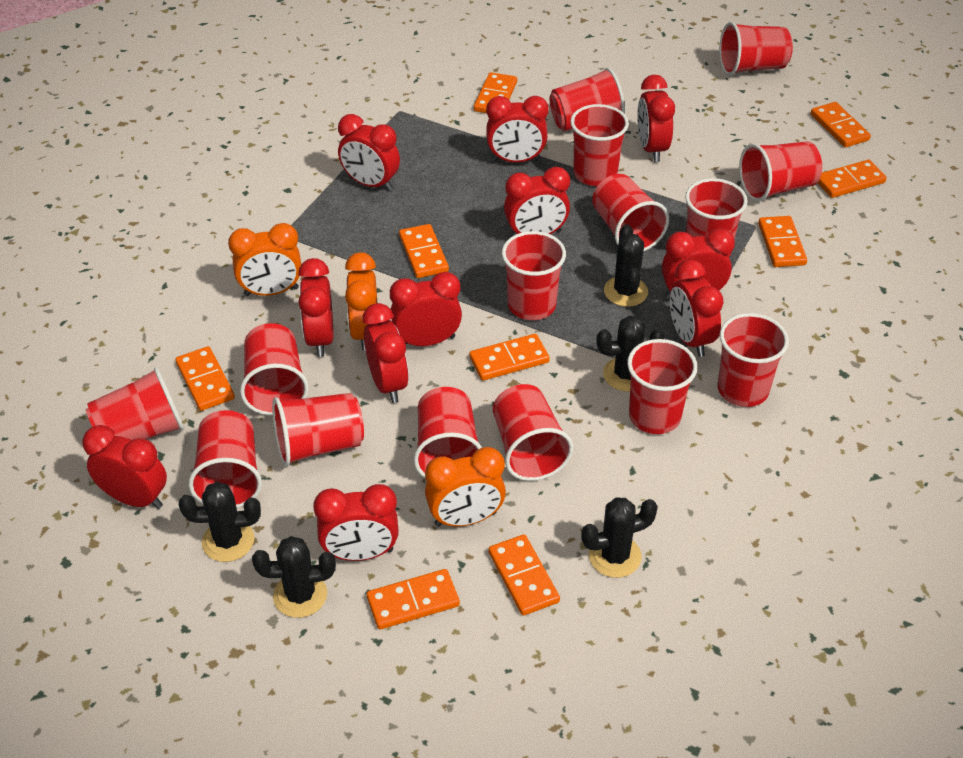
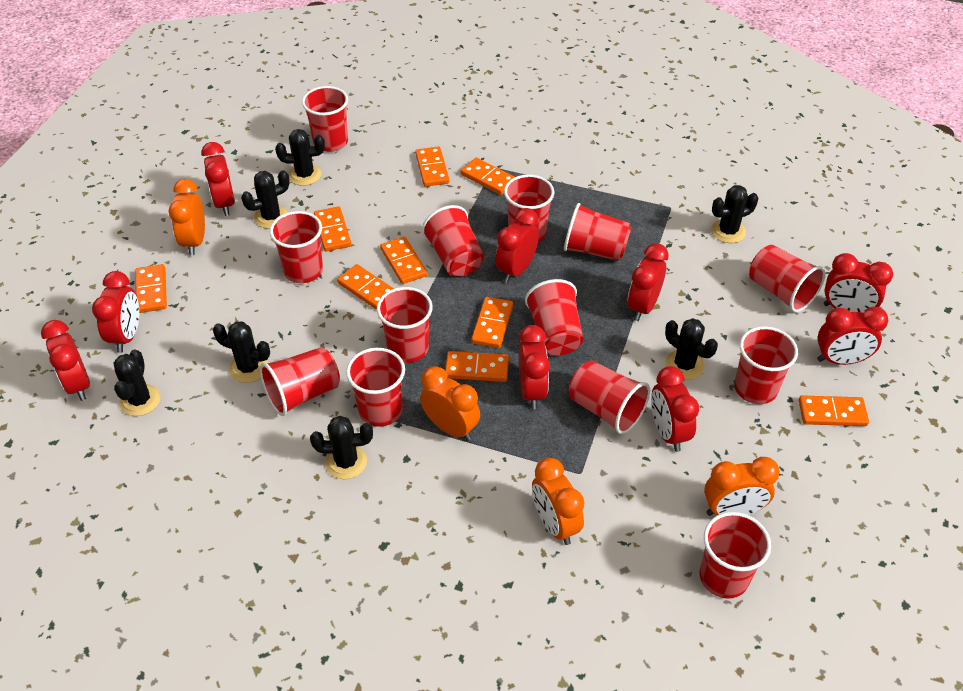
black cactus: 5 -> 7
orange clock: 3 -> 4
red clock: 11 -> 9
red cup: 15 -> 13

